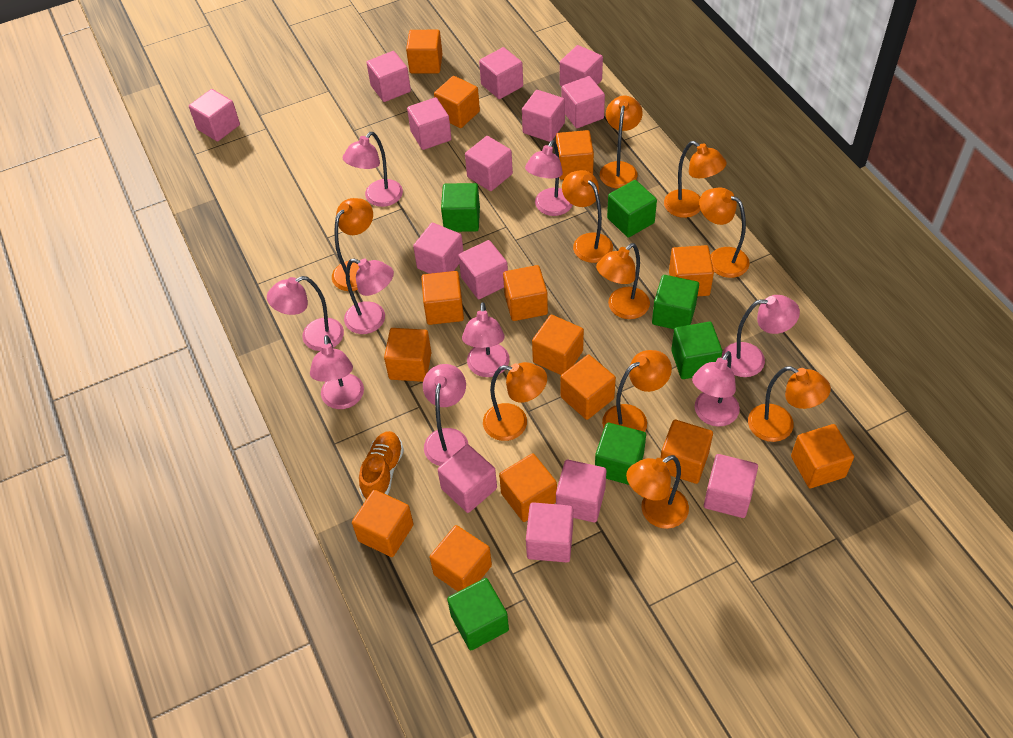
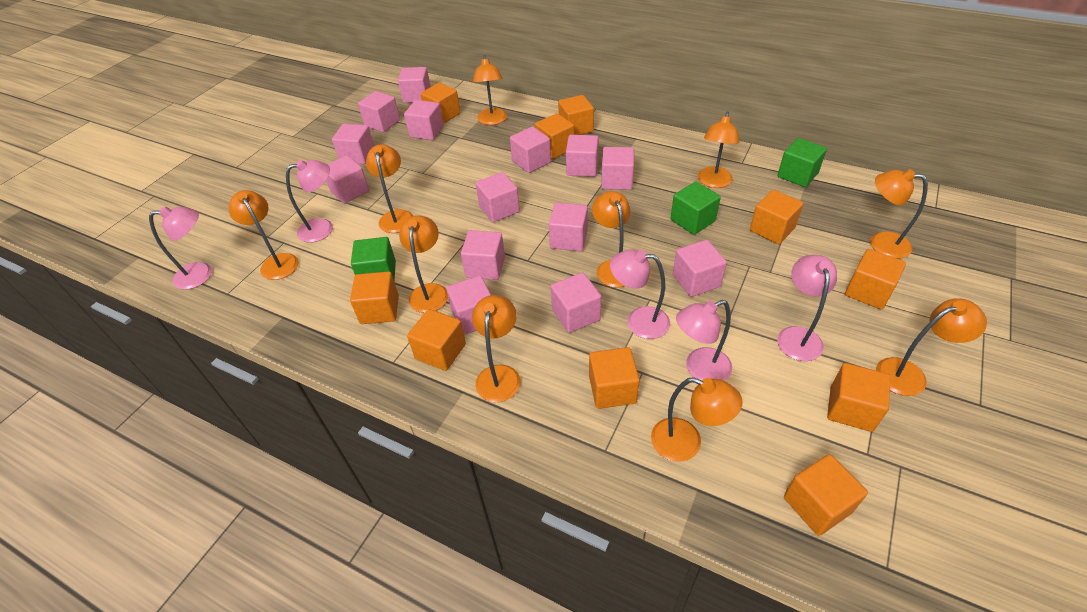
green cube: 6 -> 3
orange cube: 14 -> 10
orange shoe: 1 -> 0
pink lamp: 9 -> 5

